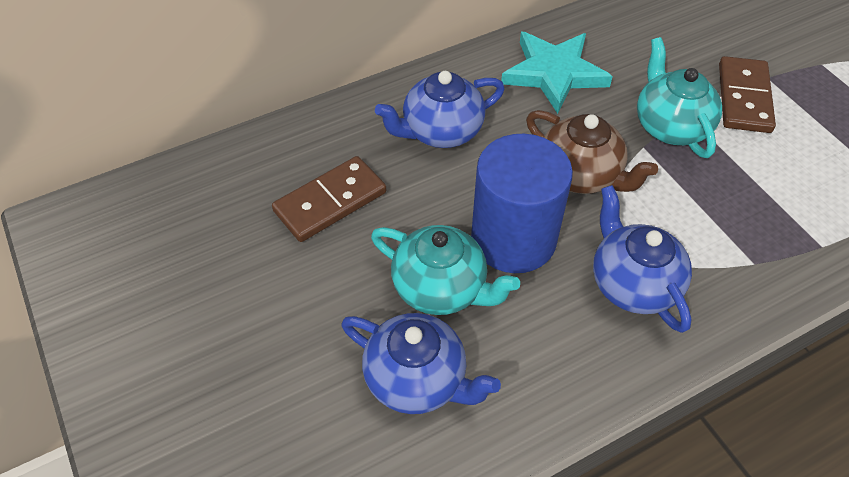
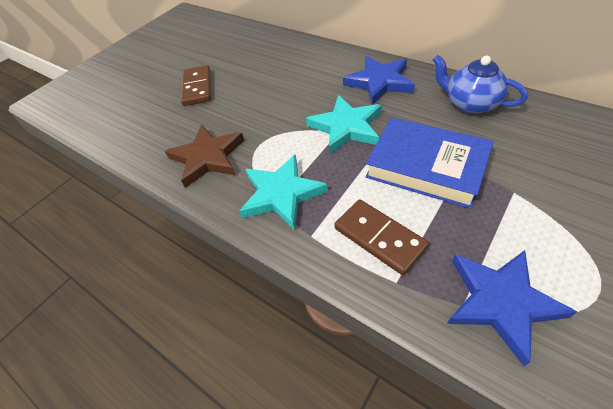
blue book: 0 -> 1
blue cylinder: 1 -> 0
blue star: 0 -> 2
blue teapot: 3 -> 1
brown star: 0 -> 1
brown teapot: 1 -> 0
turquoise star: 1 -> 2
turquoise teapot: 2 -> 0

